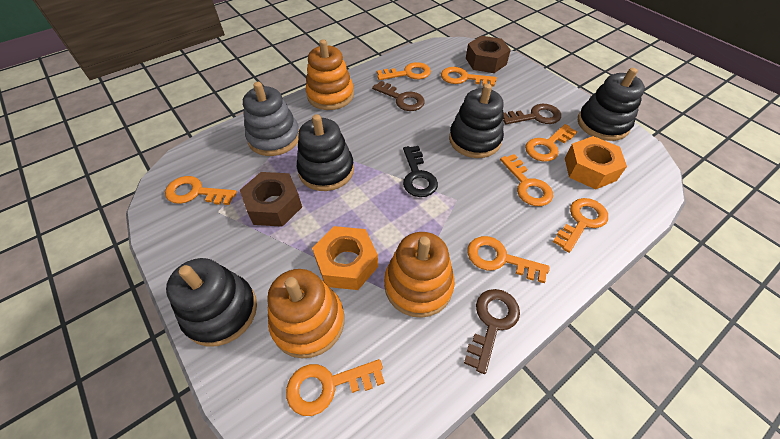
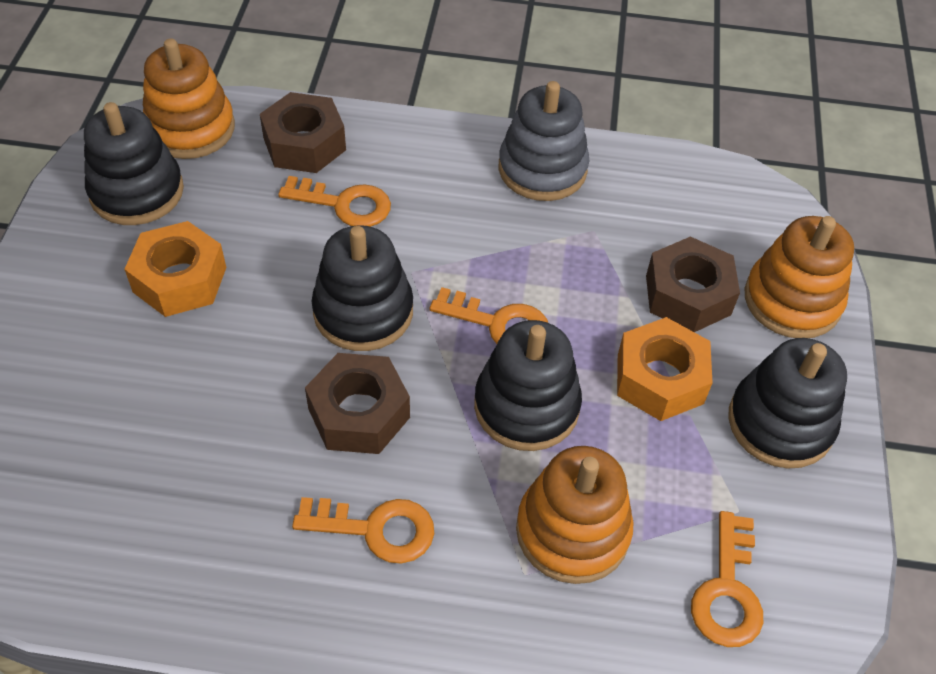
black key: 1 -> 0
brown key: 3 -> 0
brown nut: 2 -> 3
orange key: 8 -> 4

